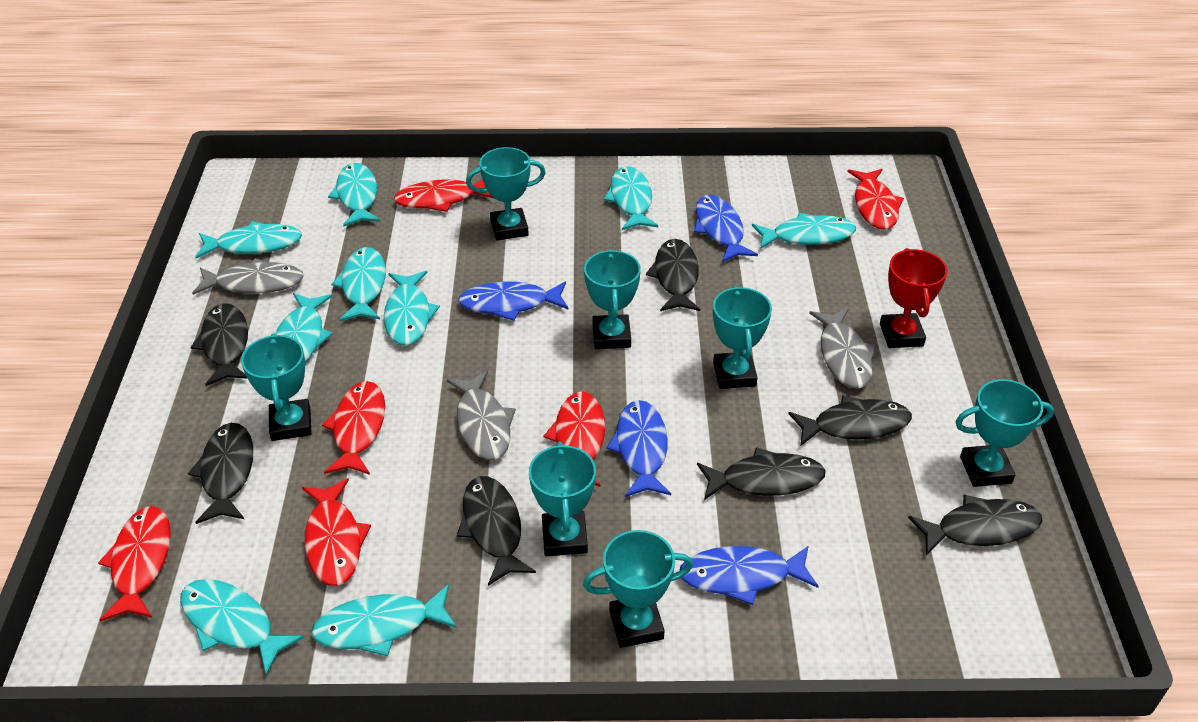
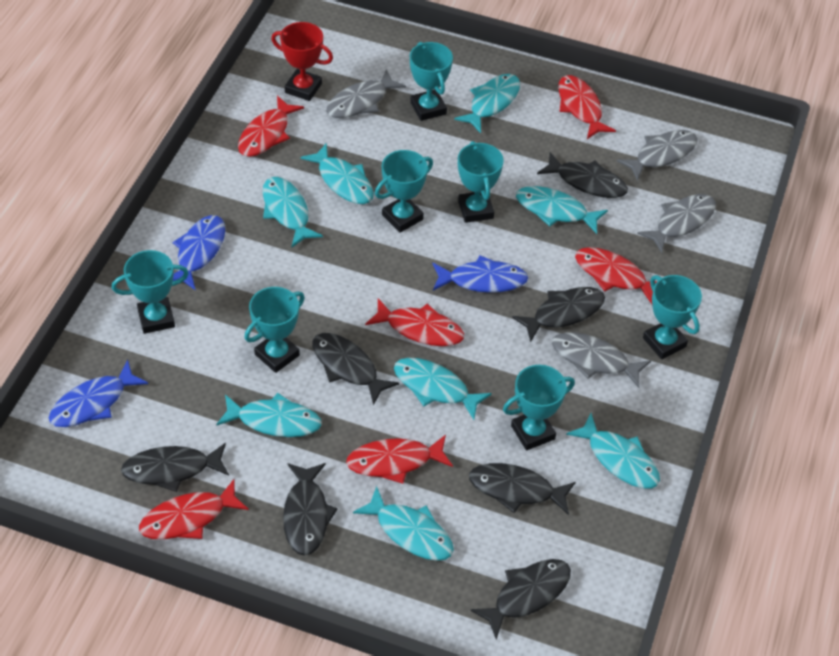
blue fish: 4 -> 3
grey fish: 3 -> 4
turquoise fish: 9 -> 8

